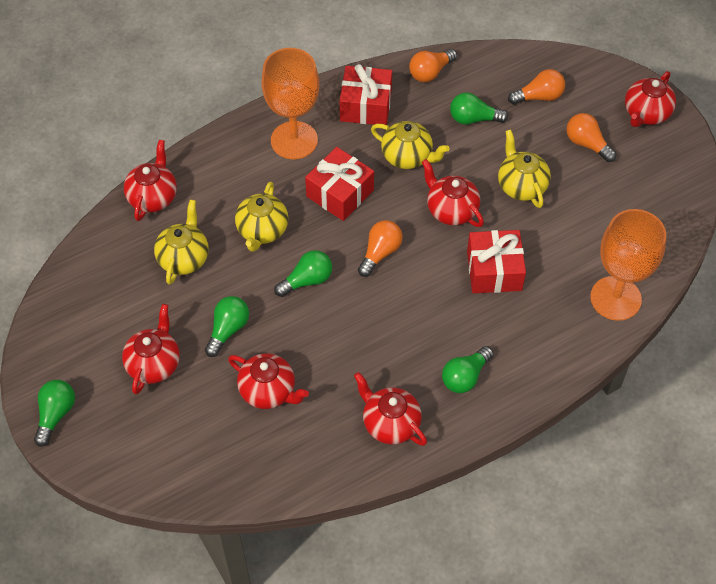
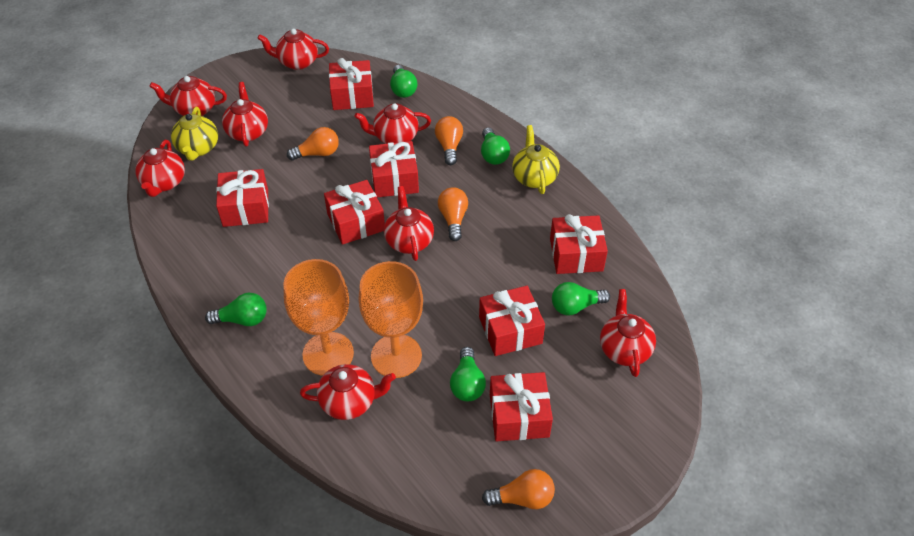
red gift: 3 -> 7
red teapot: 6 -> 8
yellow teapot: 4 -> 2

